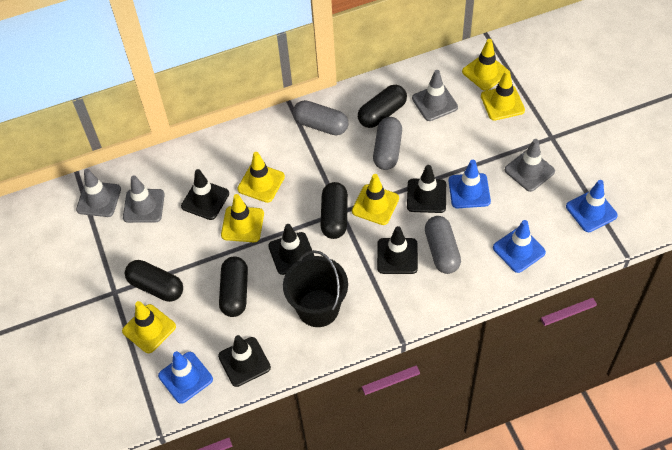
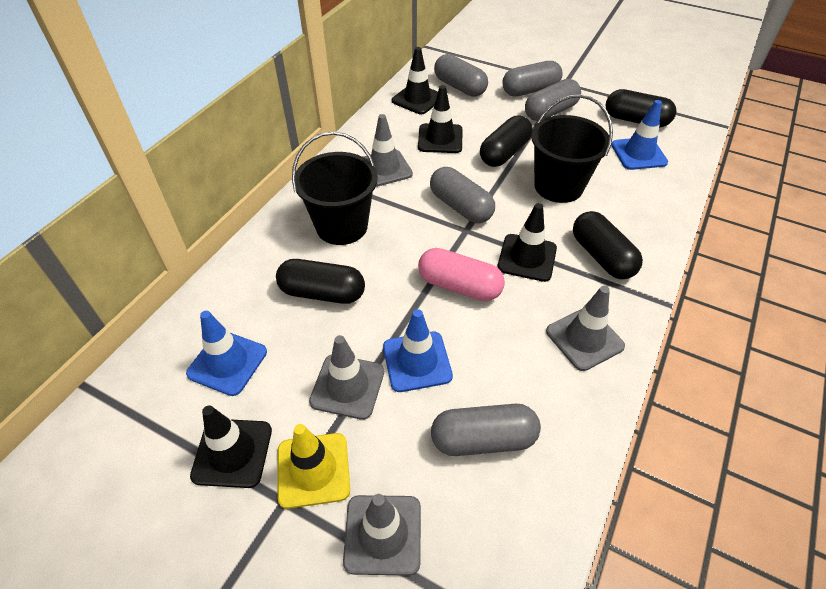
black bucket: 1 -> 2
black traffic cone: 5 -> 4
blue traffic cone: 4 -> 3
grey capsule: 3 -> 5
pink capsule: 0 -> 1
yellow traffic cone: 6 -> 1

